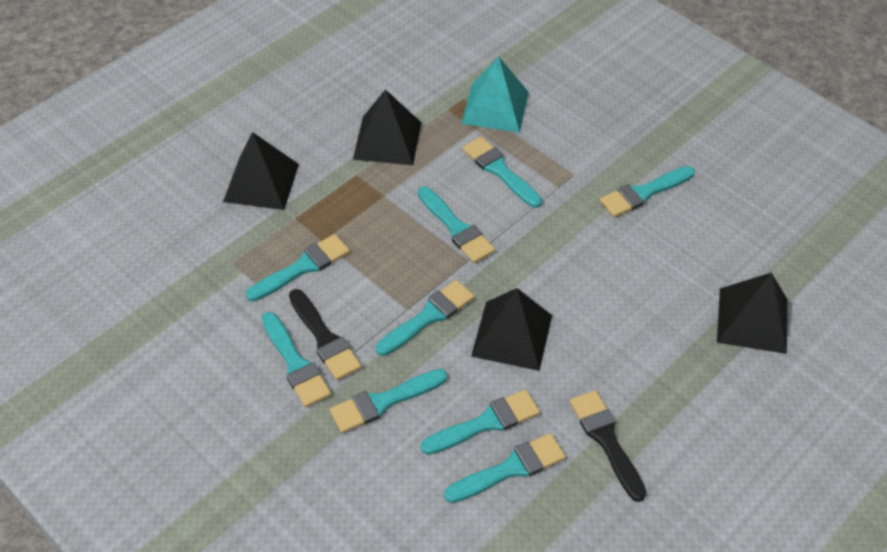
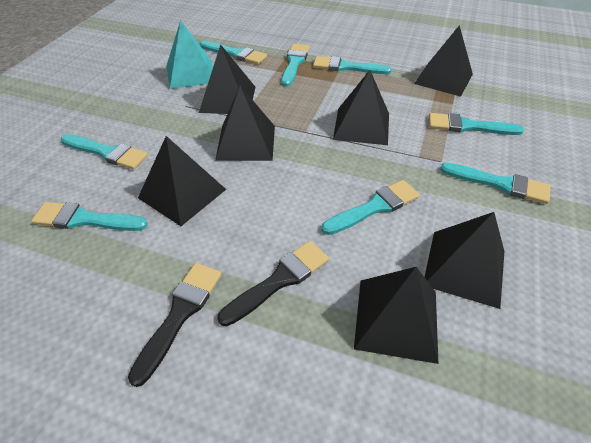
black pyramid: 4 -> 7
turquoise brush: 9 -> 8

